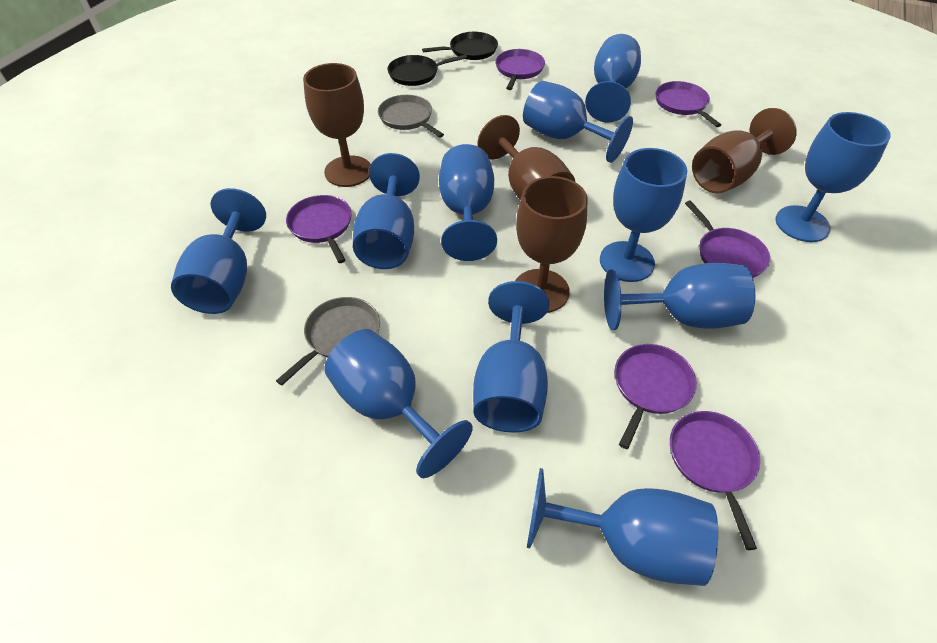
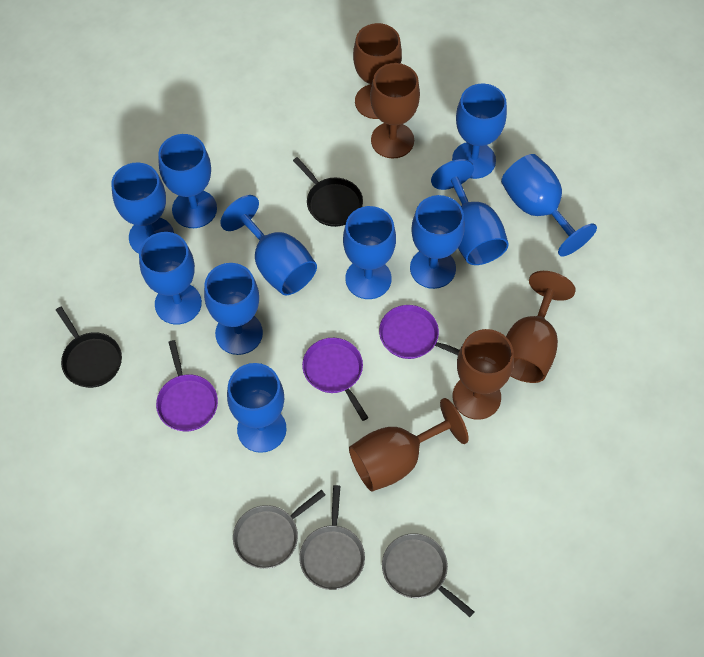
brown goblet: 4 -> 5
grey pan: 2 -> 3
purple pan: 6 -> 3

